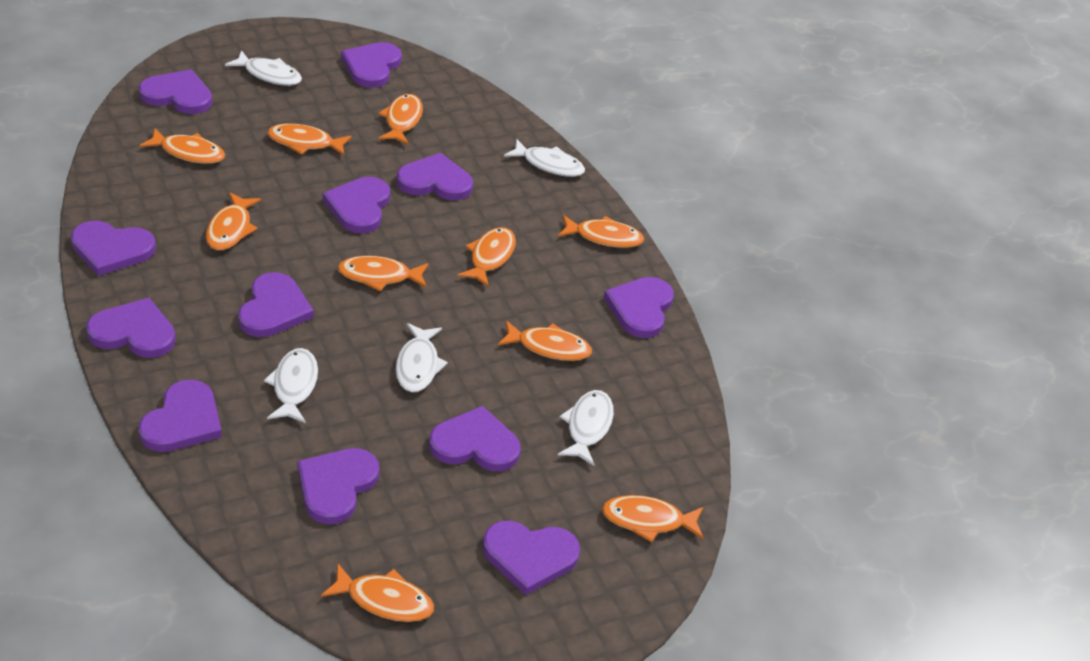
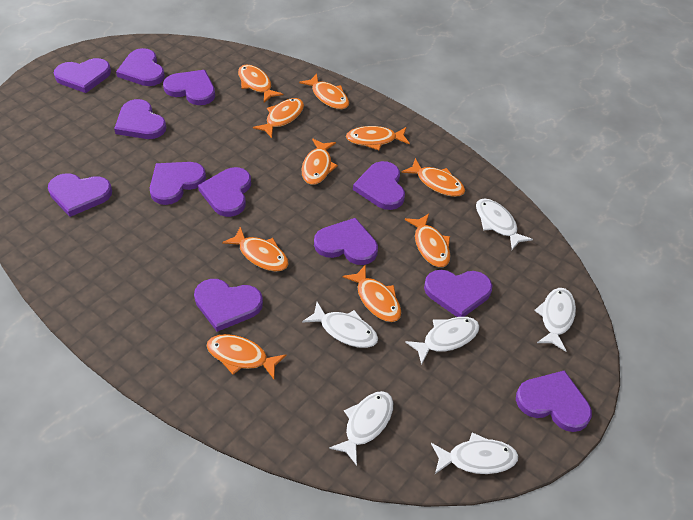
white fish: 5 -> 6

